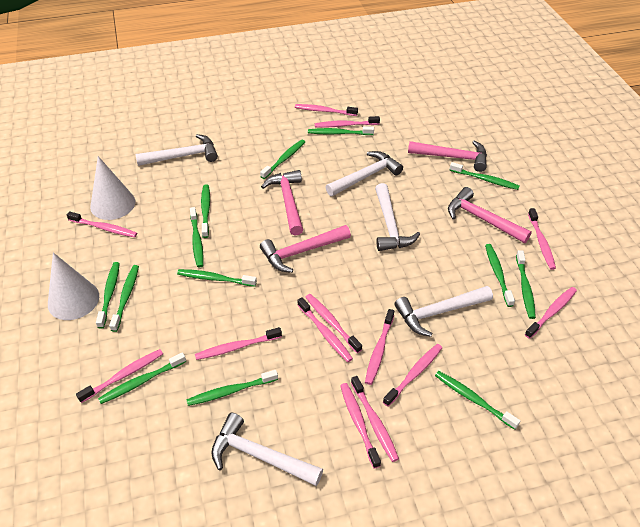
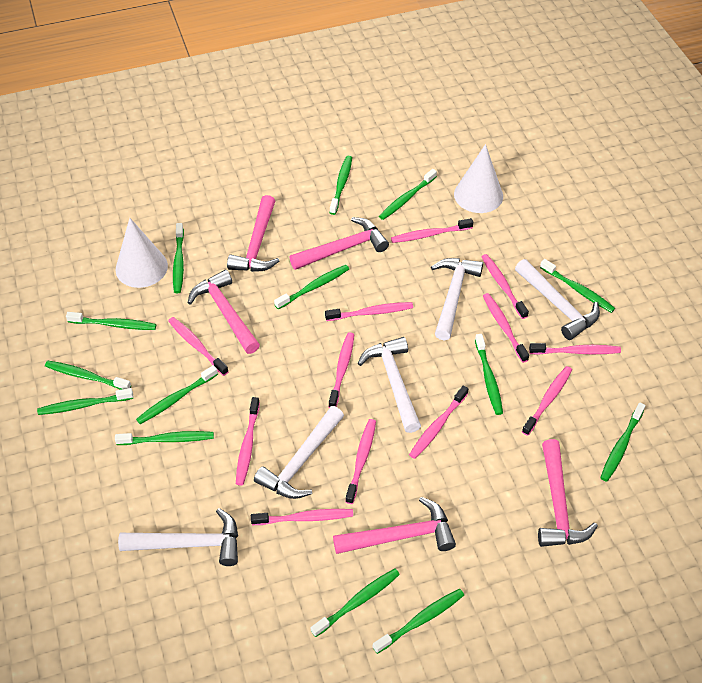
green toothbrush: 13 -> 14
pink hammer: 4 -> 5
pink toothbrush: 13 -> 12

